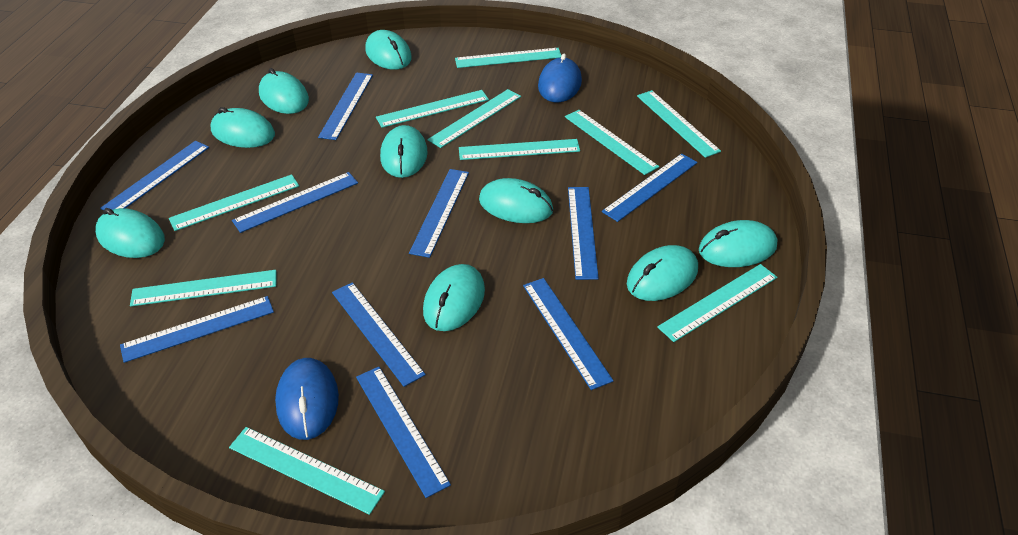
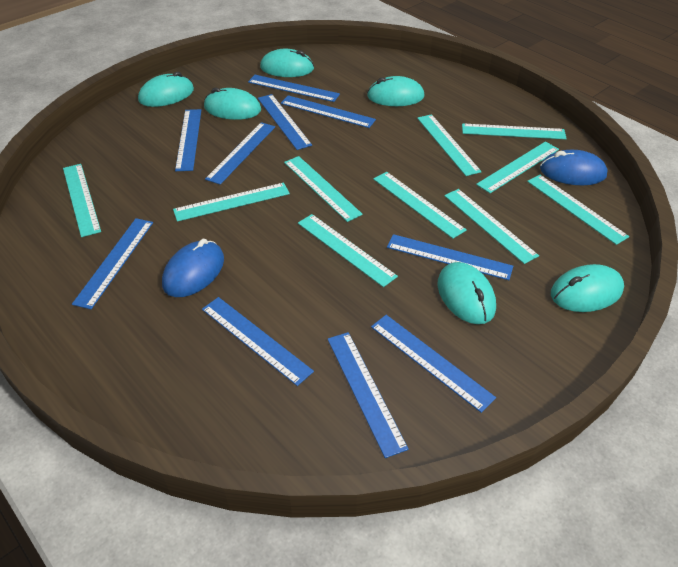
turquoise mouse: 9 -> 6

